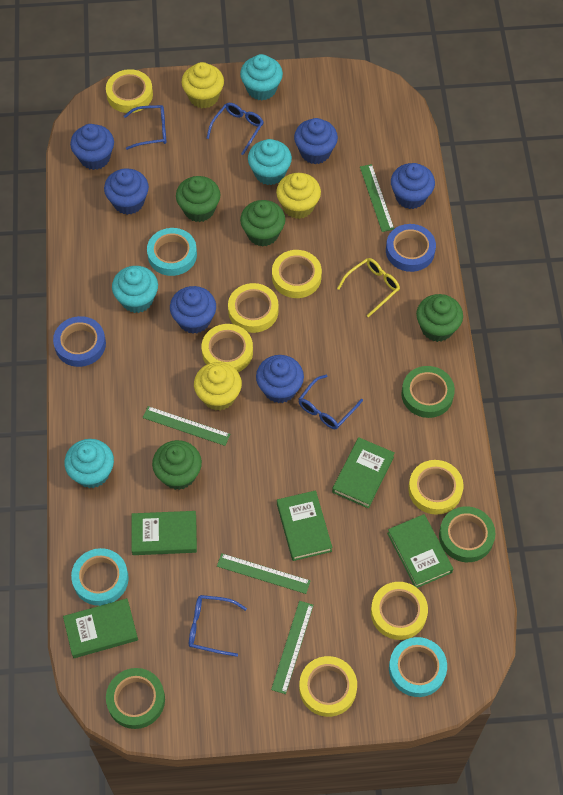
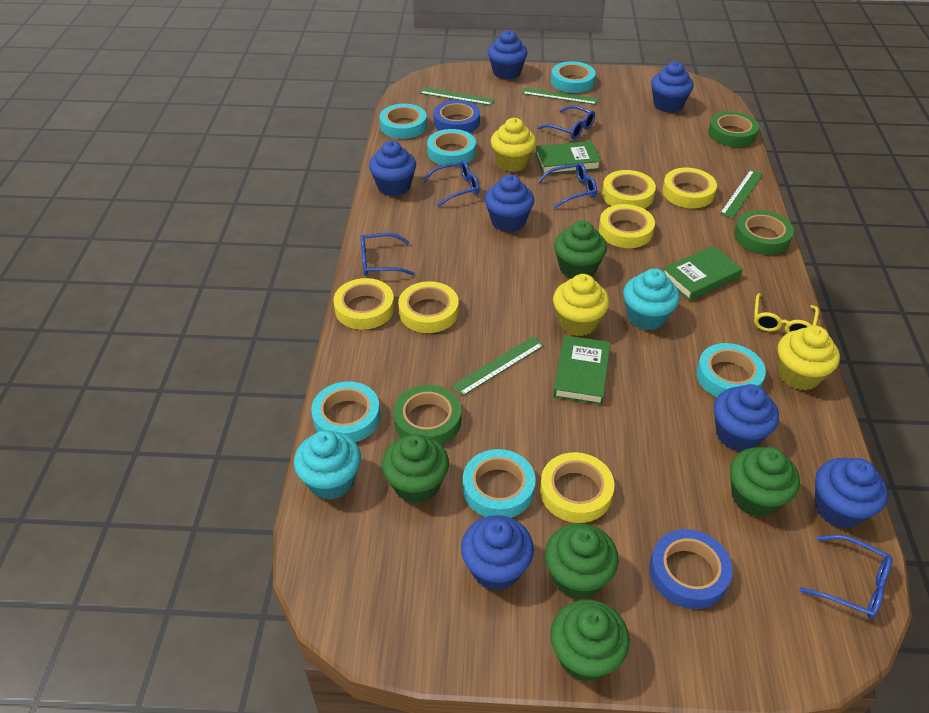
blue cupcake: 6 -> 7
blue glasses: 4 -> 5
green book: 5 -> 3
green cupcake: 4 -> 5
turquoise cupcake: 4 -> 2
turquoise tape: 3 -> 6
yellow tape: 7 -> 6

